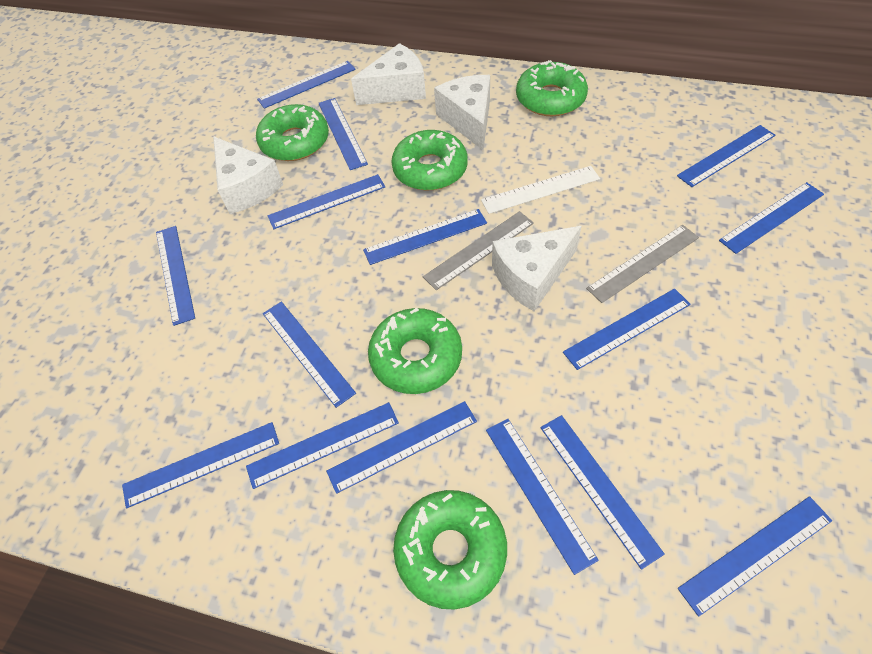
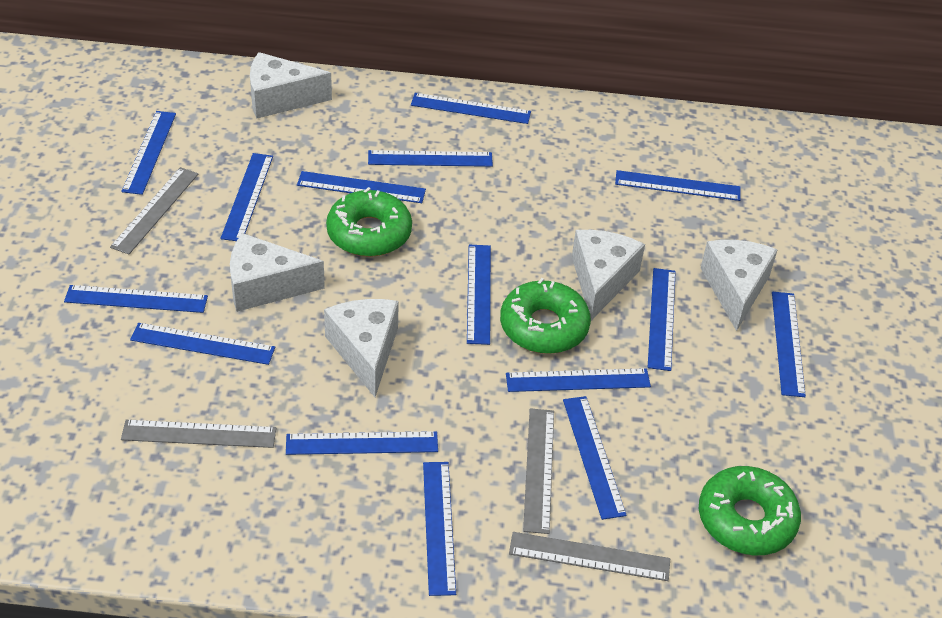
green donut: 5 -> 3
grey ruler: 2 -> 4
white cheese: 4 -> 5
white ruler: 1 -> 0

